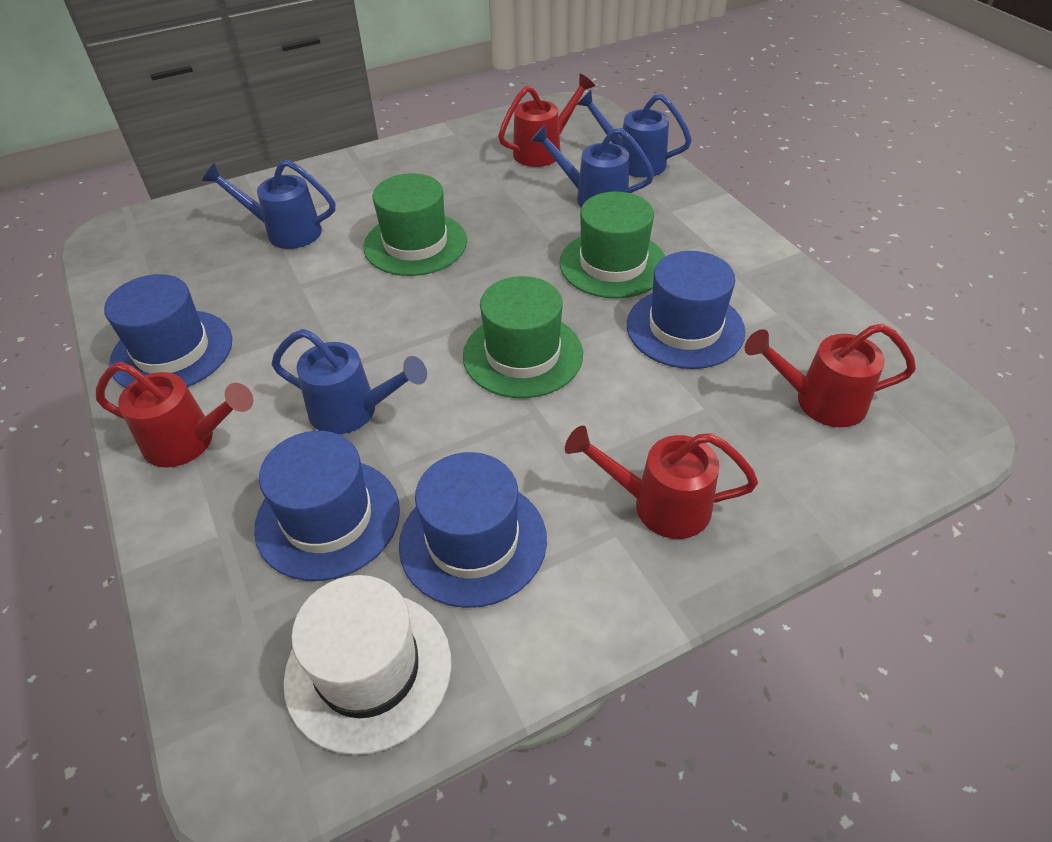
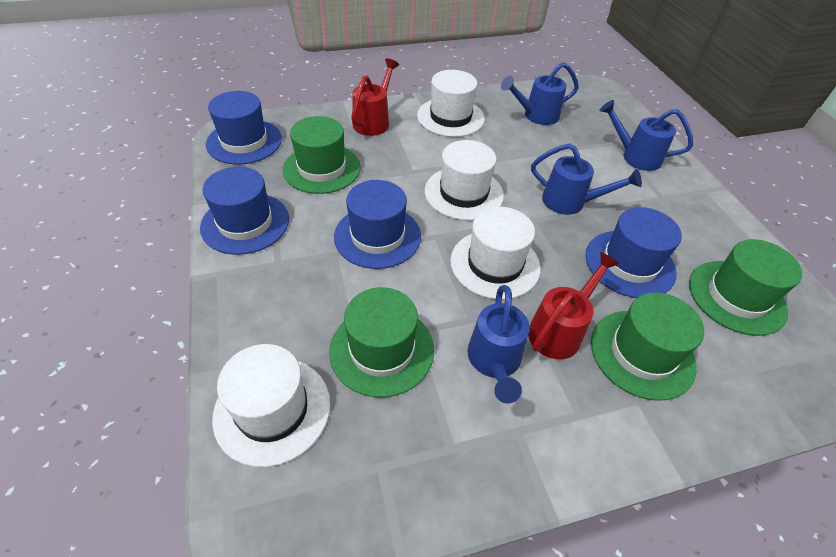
green hat: 3 -> 4
red watering can: 4 -> 2
white hat: 1 -> 4

